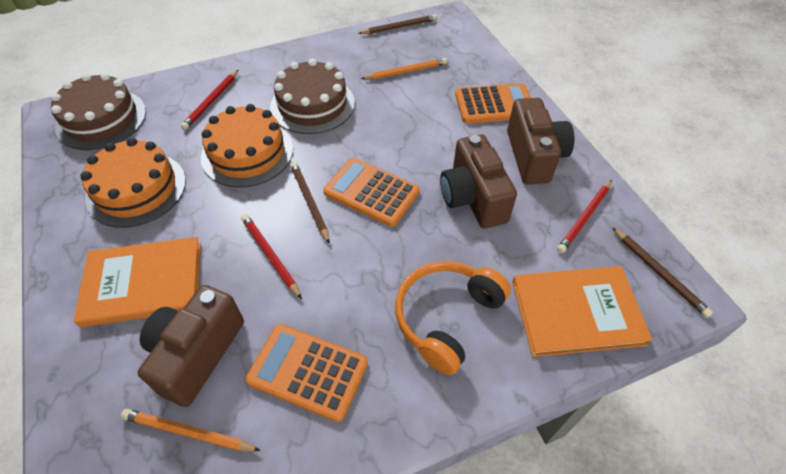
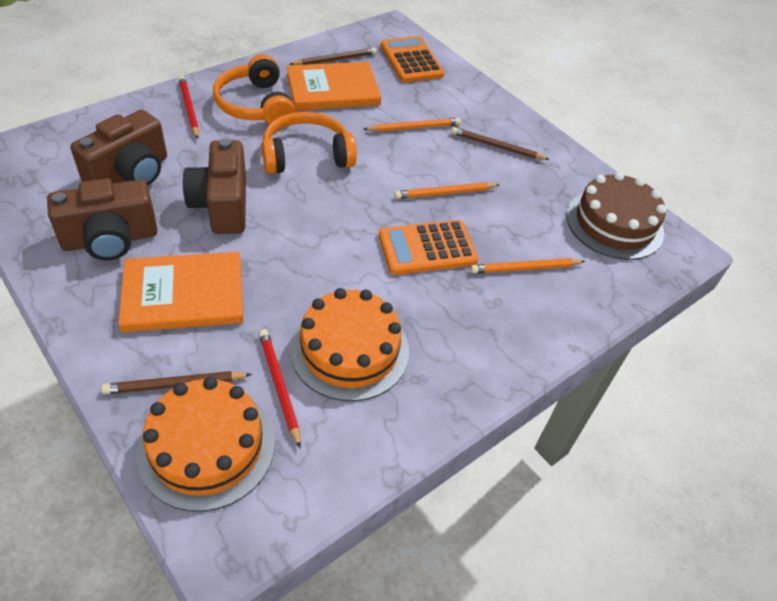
brown cake: 2 -> 1
orange calculator: 3 -> 2
orange headphones: 1 -> 2
orange pencil: 2 -> 3
red pencil: 3 -> 2

